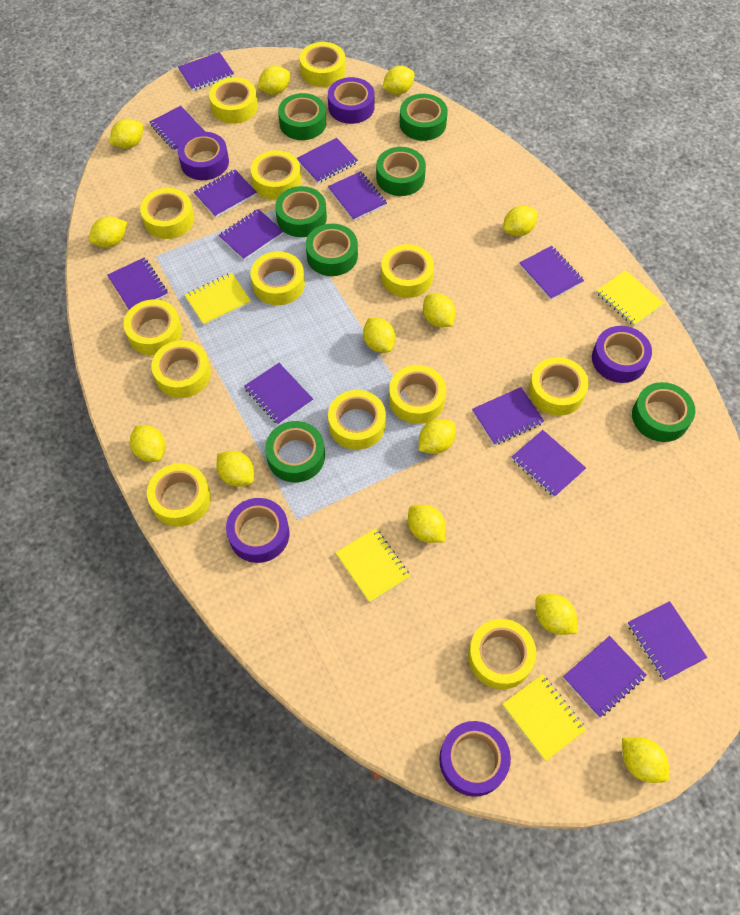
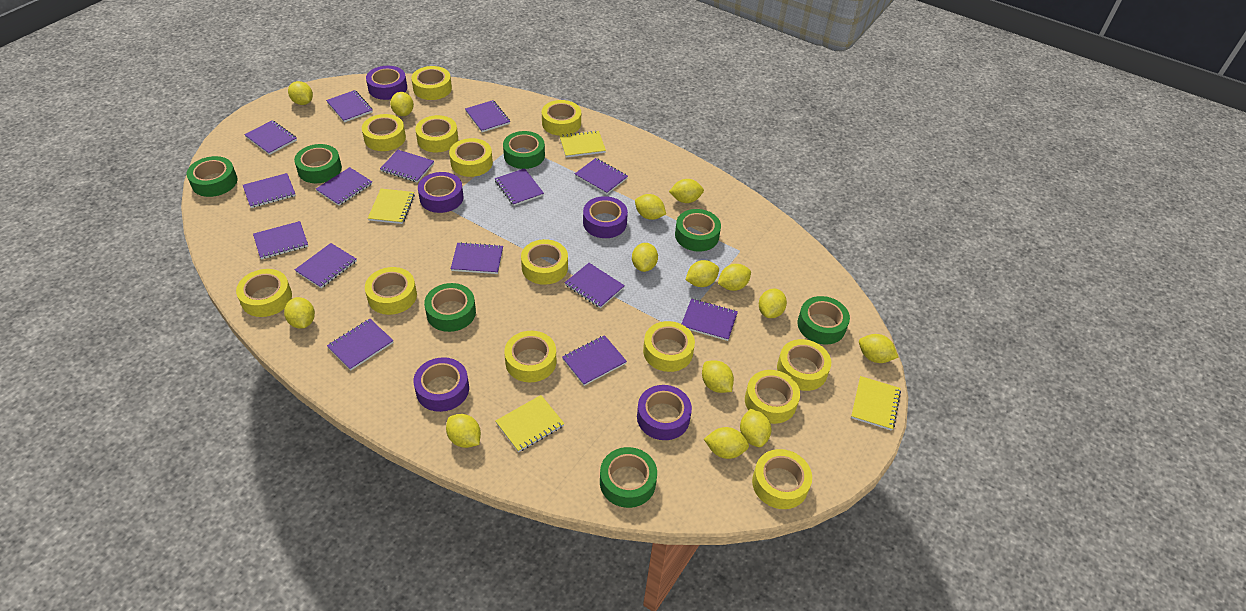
purple notebook: 13 -> 15
yellow lemon: 13 -> 14

